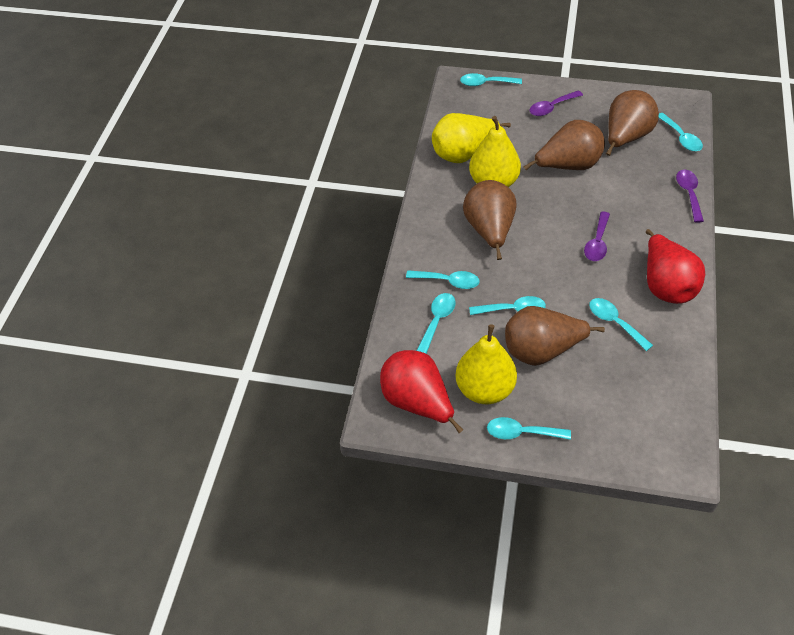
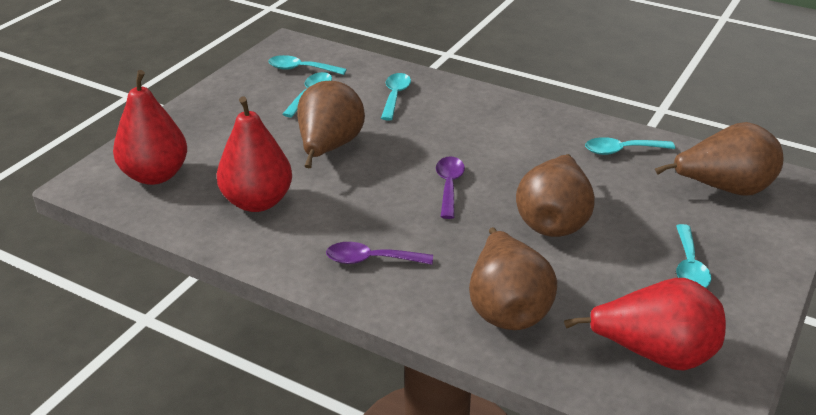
purple spoon: 3 -> 2
red pear: 2 -> 3
turquoise spoon: 7 -> 5
yellow pear: 3 -> 0

